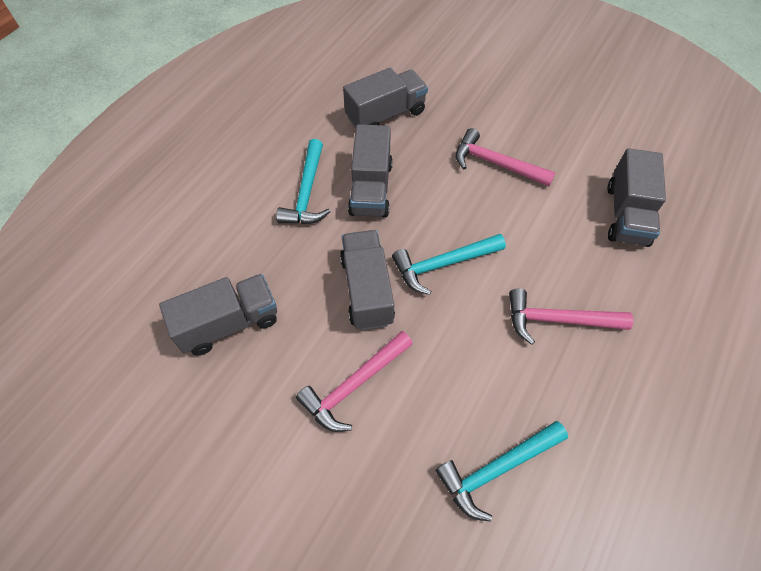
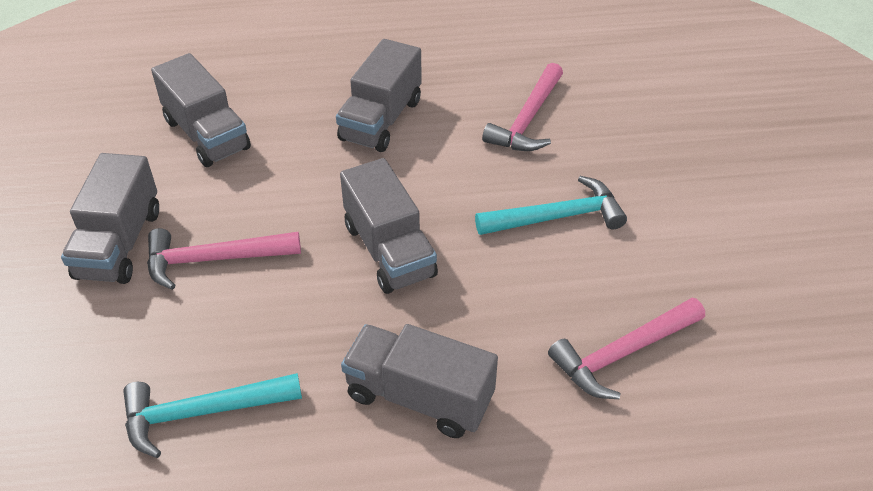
turquoise hammer: 3 -> 2

